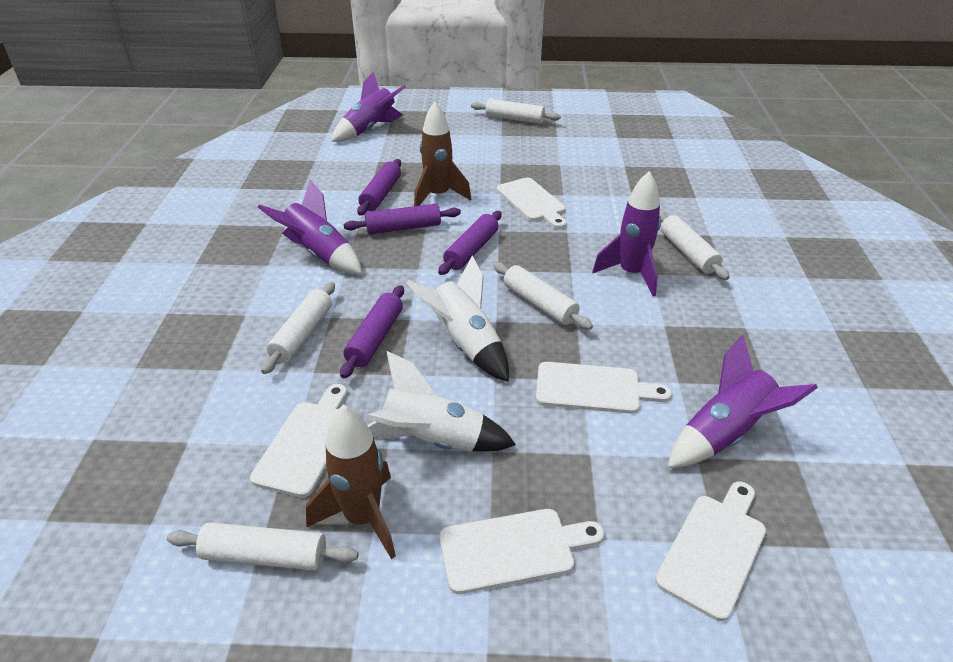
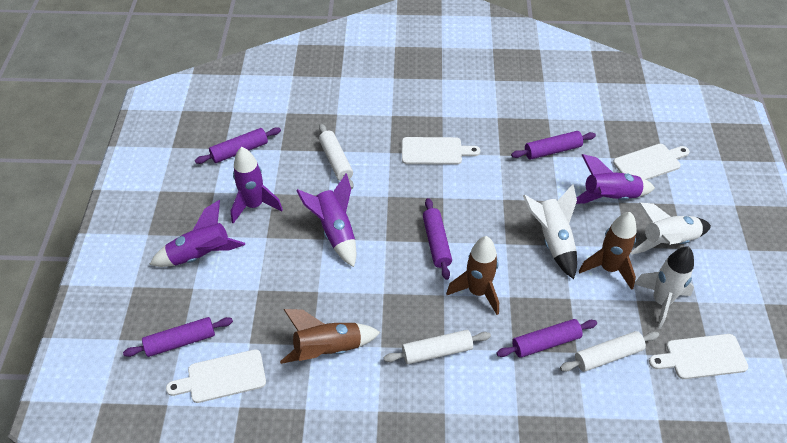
brown rocket: 2 -> 3
purple rolling pin: 4 -> 5
white cutting board: 5 -> 4
white rocket: 2 -> 3
white rolling pin: 5 -> 3

